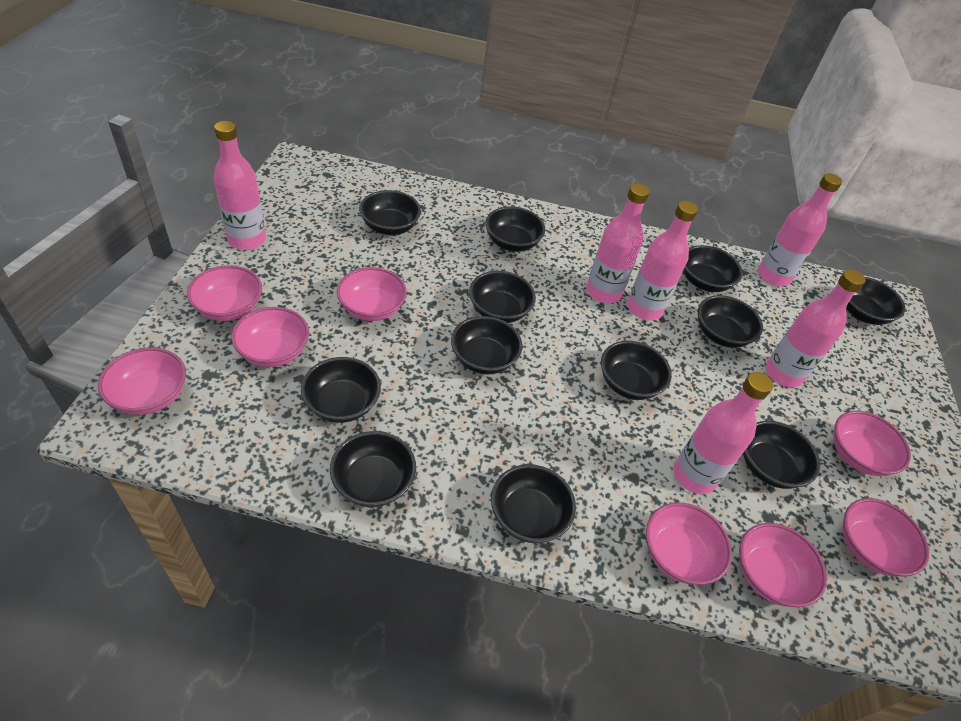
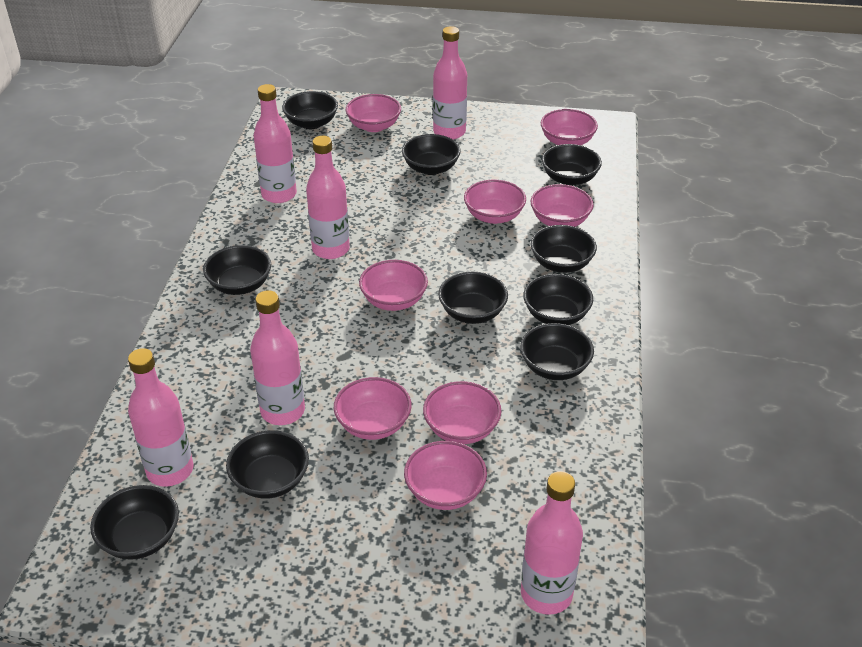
black bowl: 12 -> 10

